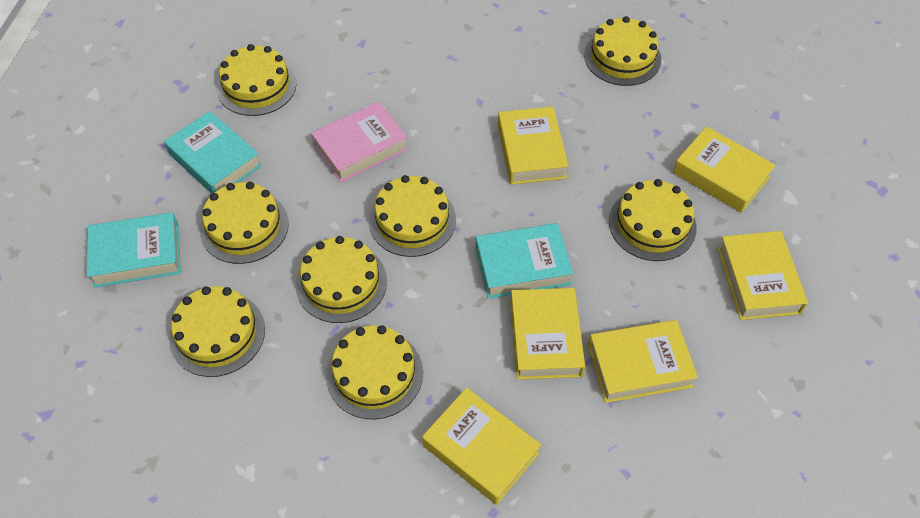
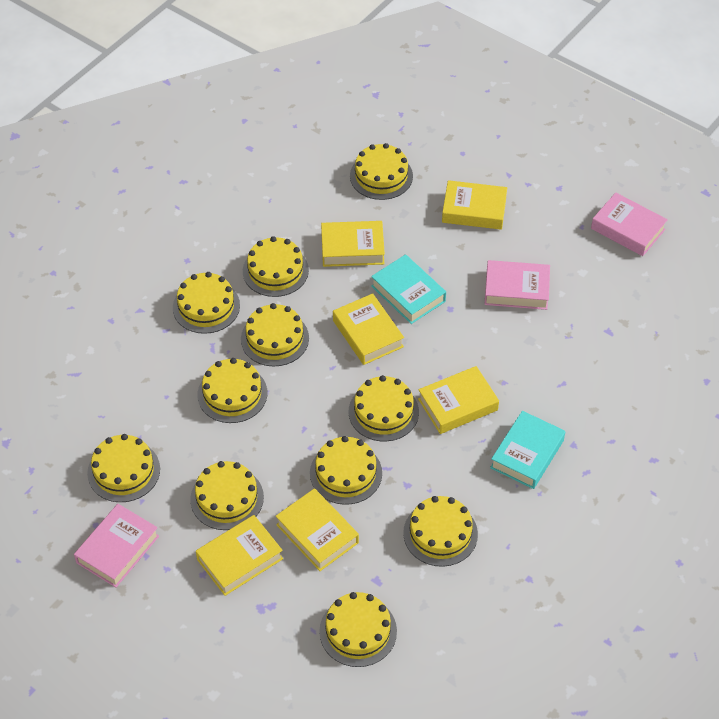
pink book: 1 -> 3
turquoise book: 3 -> 2
yellow cake: 8 -> 11

